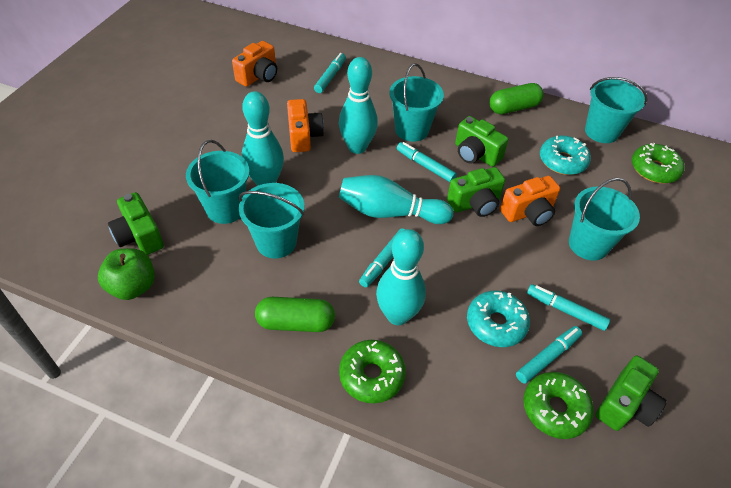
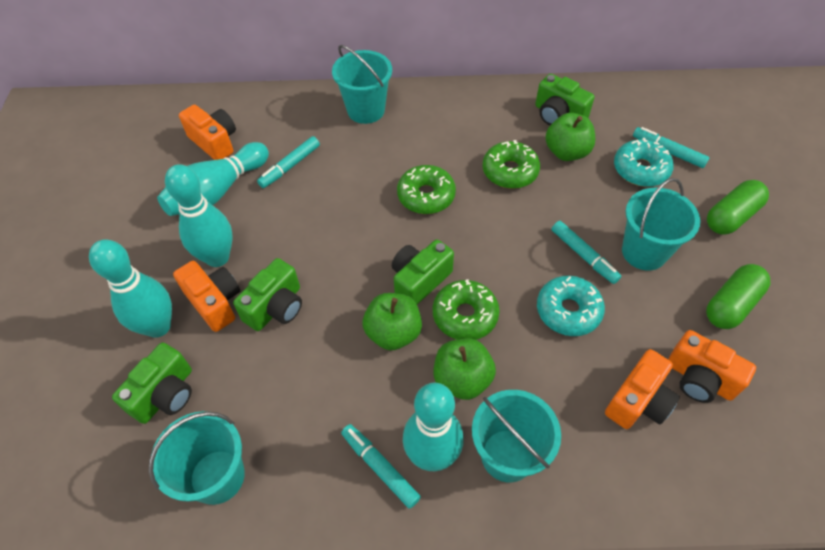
green apple: 1 -> 3
orange camera: 3 -> 4
turquoise bucket: 5 -> 4
turquoise marker: 5 -> 4

